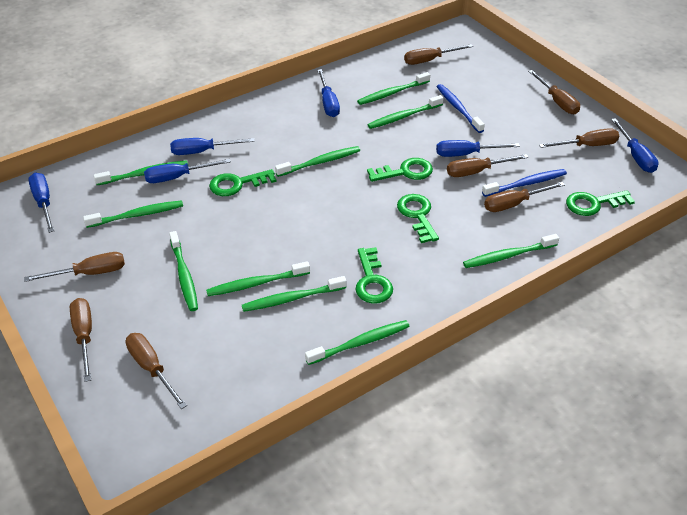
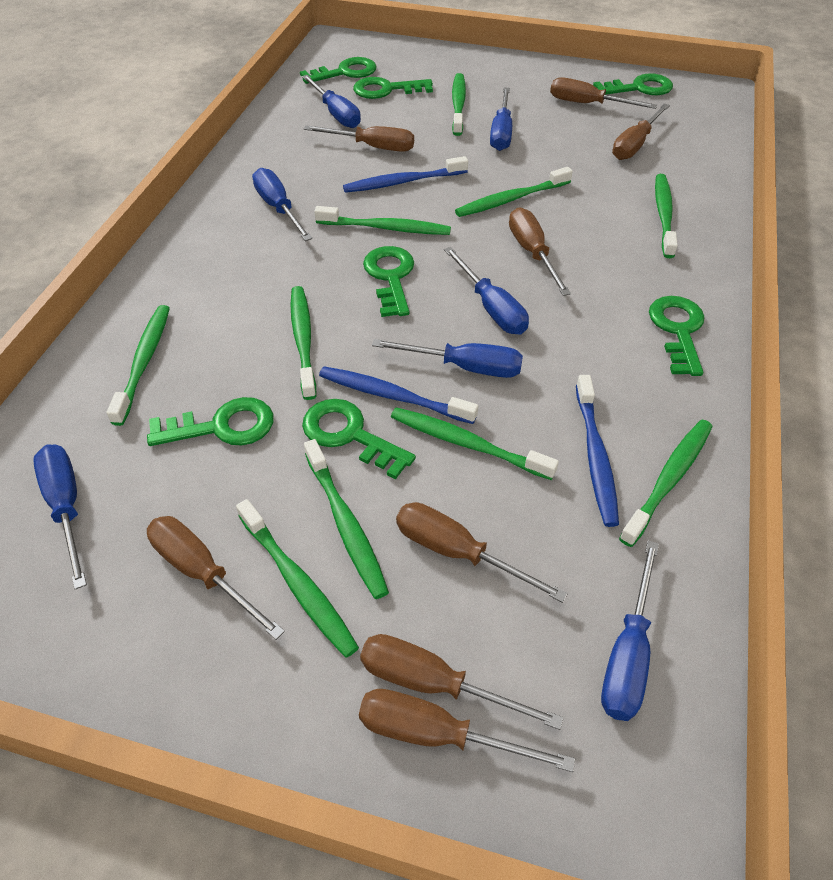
blue screwdriver: 6 -> 7
blue toothbrush: 2 -> 3
green key: 5 -> 7

